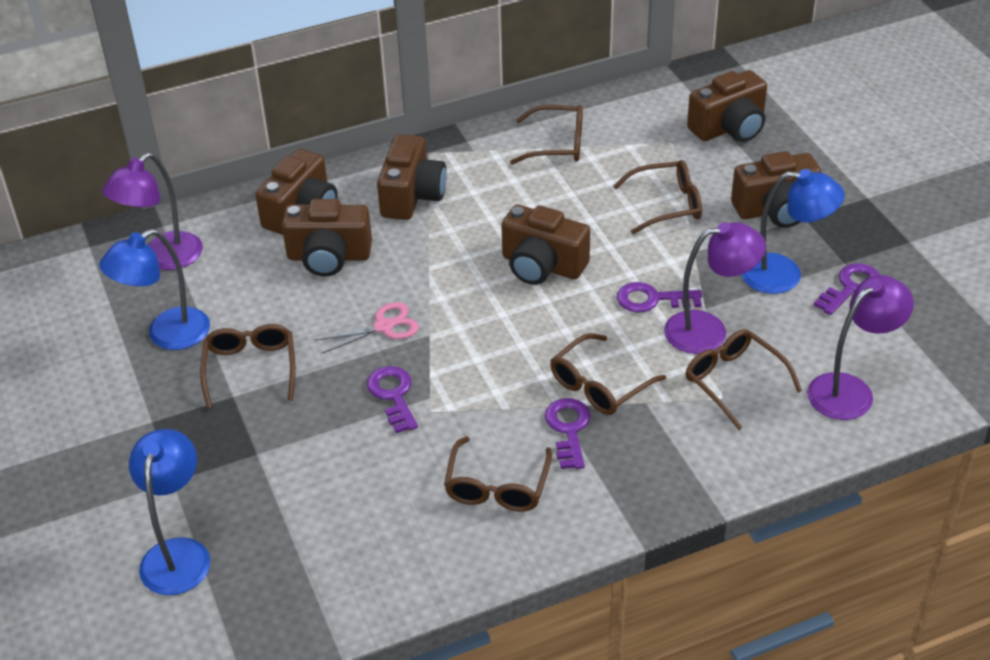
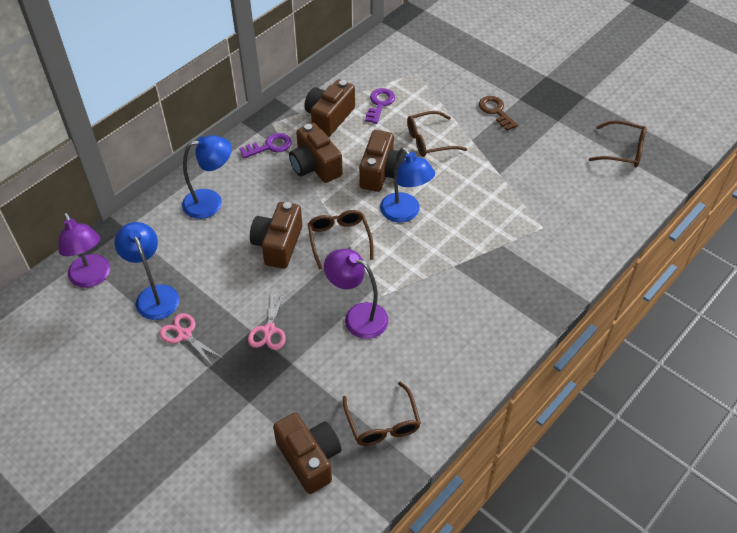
brown camera: 6 -> 5
brown glasses: 6 -> 4
brown key: 0 -> 1
pink scissors: 1 -> 2
purple key: 4 -> 2
purple lamp: 3 -> 2

